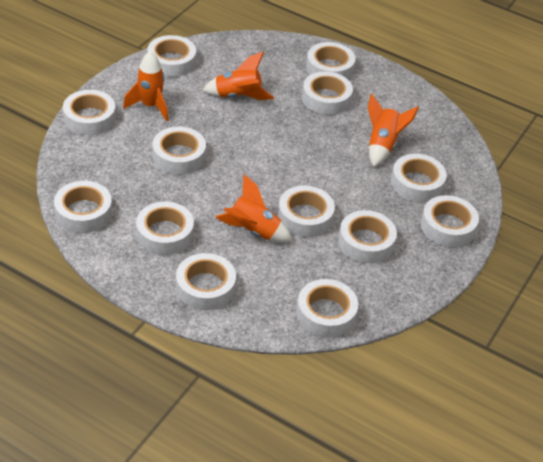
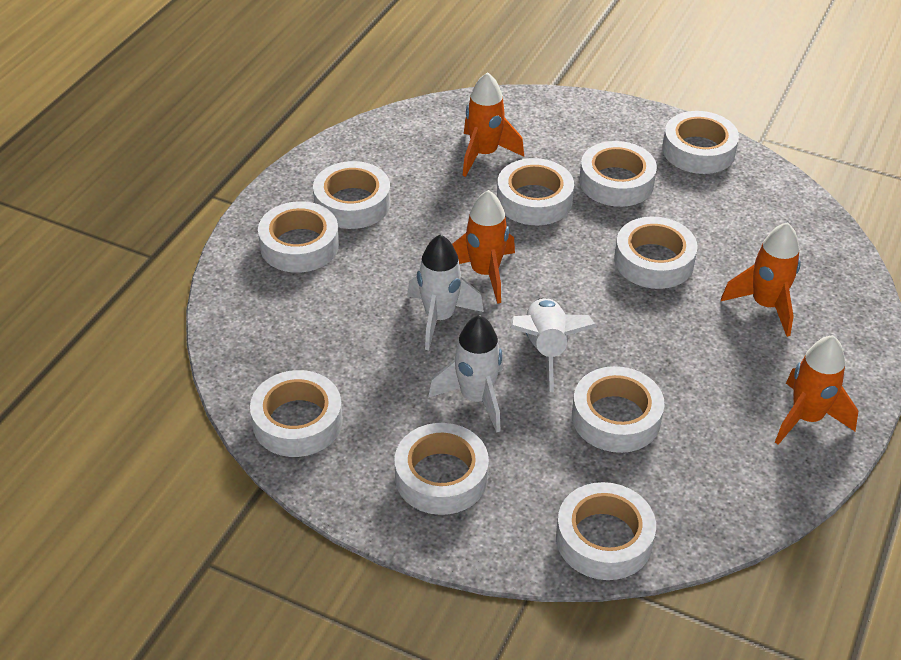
white rocket: 0 -> 3
white tape: 13 -> 10

